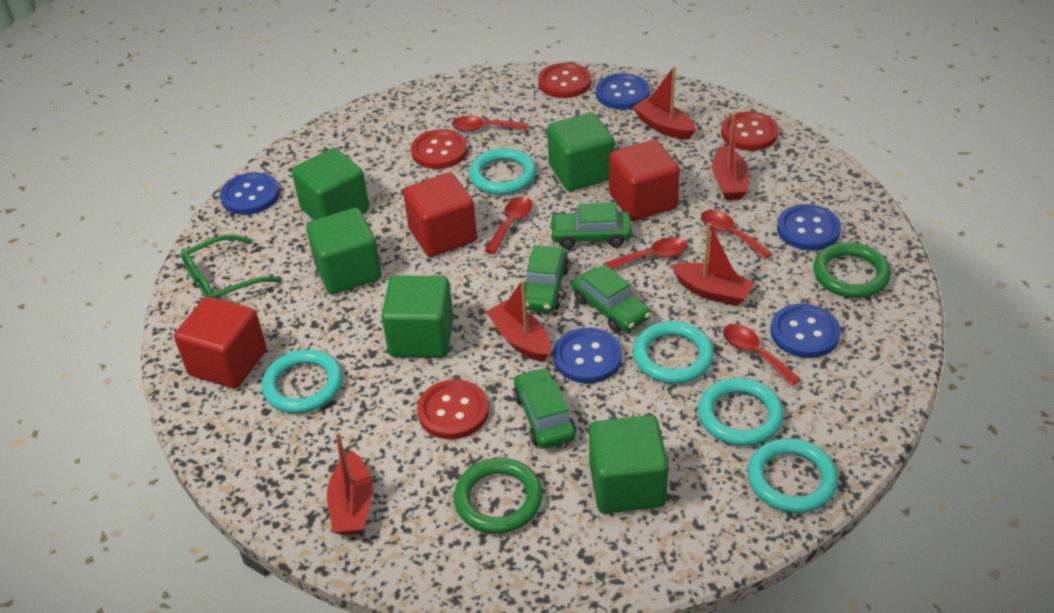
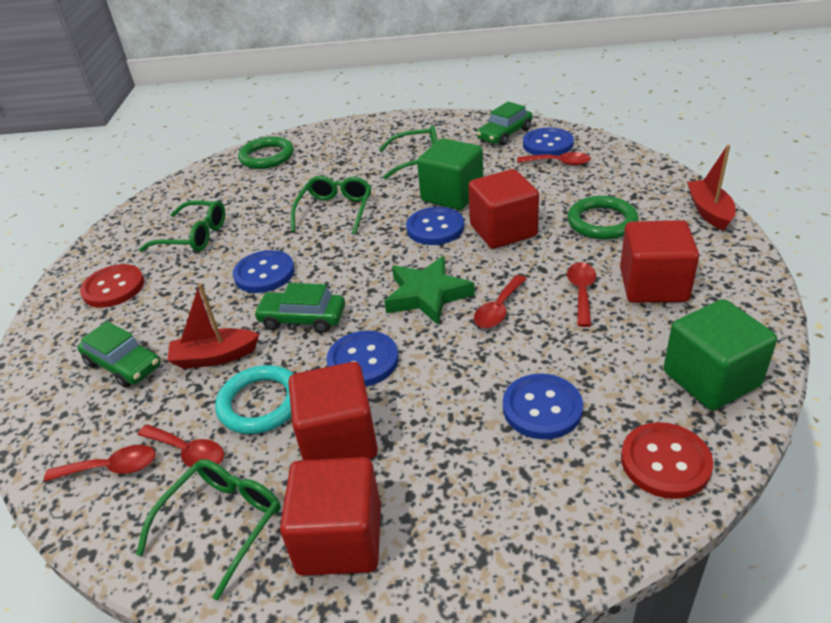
green car: 4 -> 3
green cube: 5 -> 2
green glasses: 1 -> 4
green star: 0 -> 1
red boat: 5 -> 2
red button: 4 -> 2
red cube: 3 -> 4
turquoise ring: 5 -> 1

